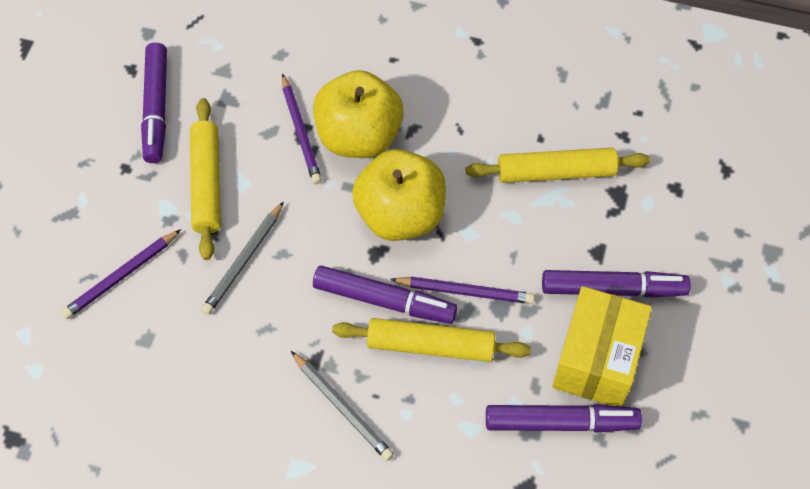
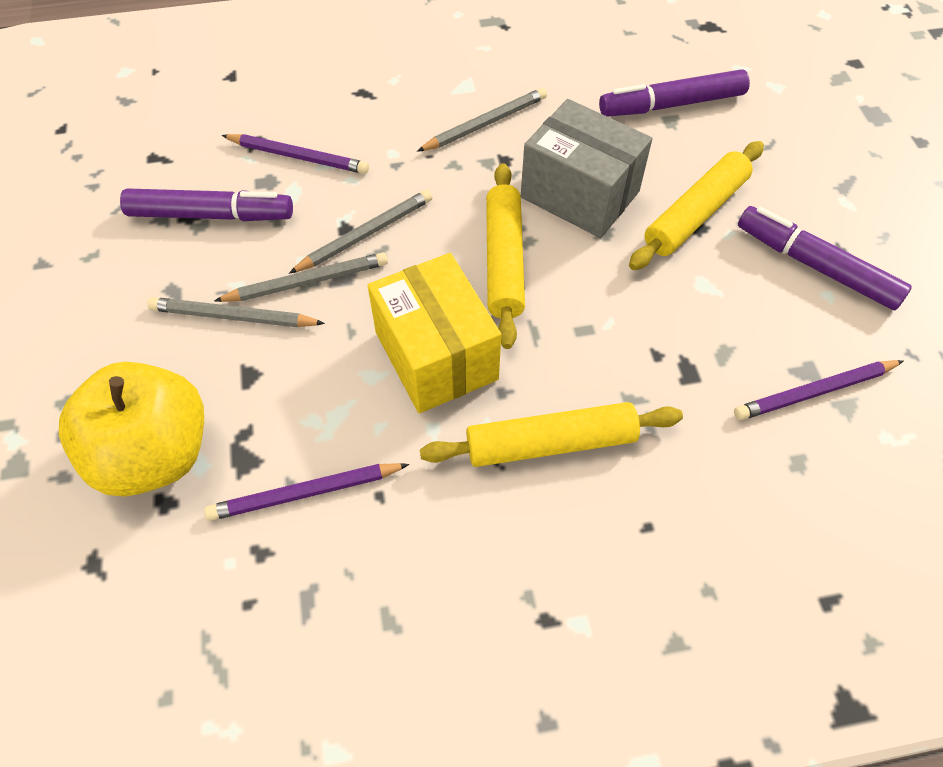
grey box: 0 -> 1
grey pencil: 2 -> 4
purple marker: 4 -> 3
yellow apple: 2 -> 1

